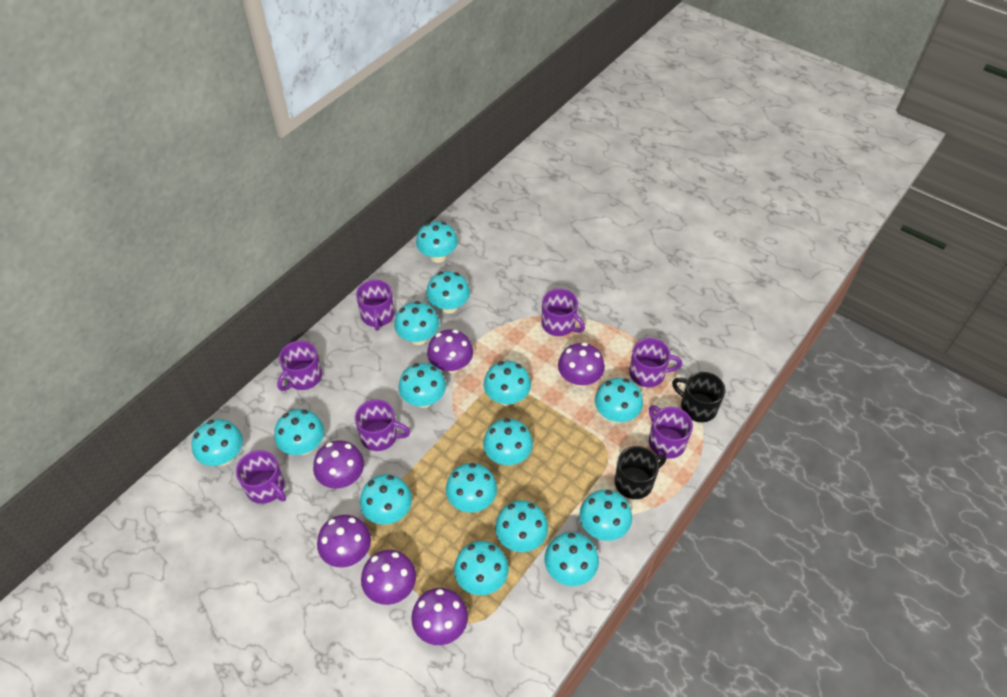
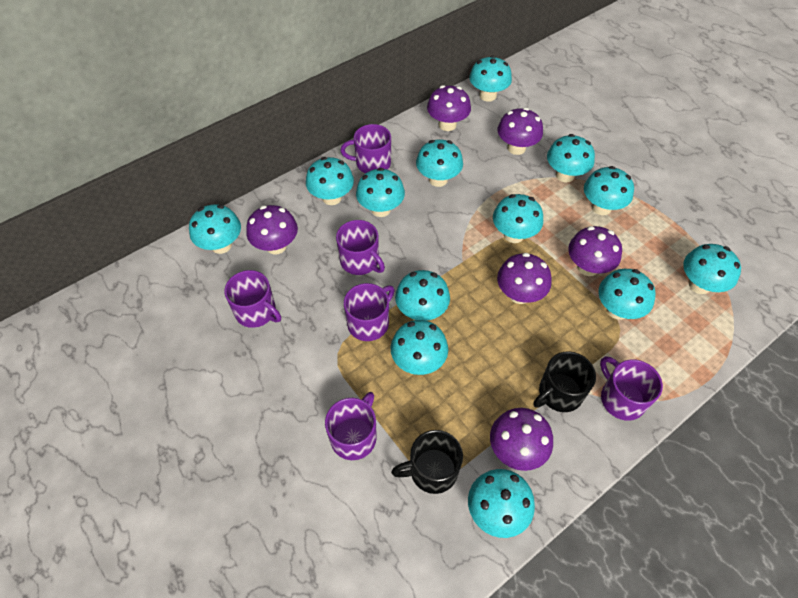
purple mug: 7 -> 6
turquoise mushroom: 15 -> 13

